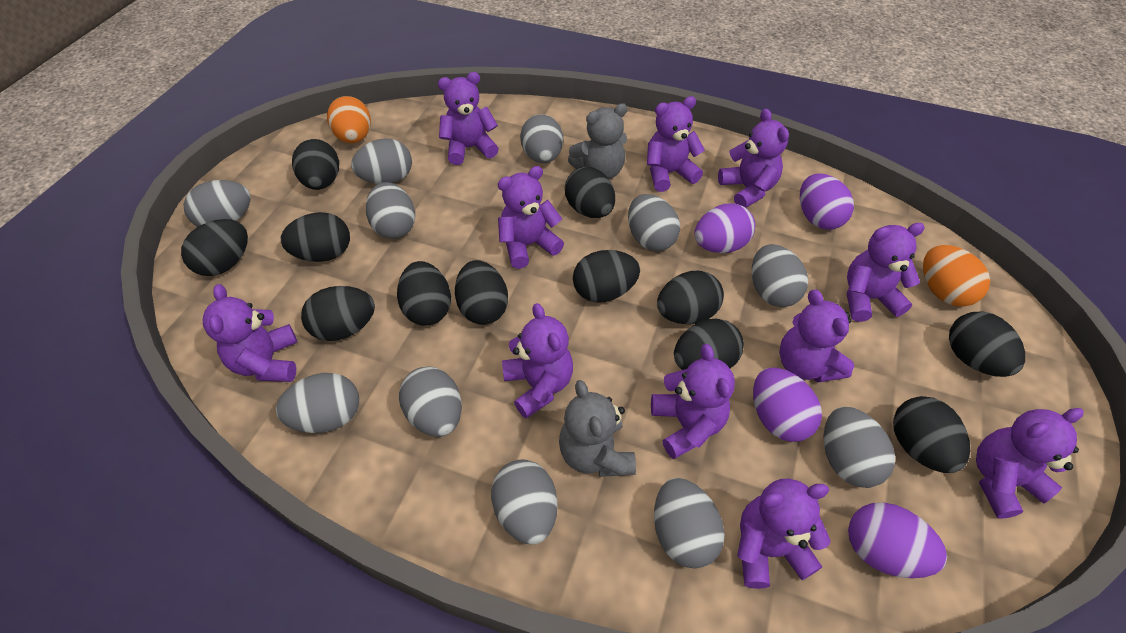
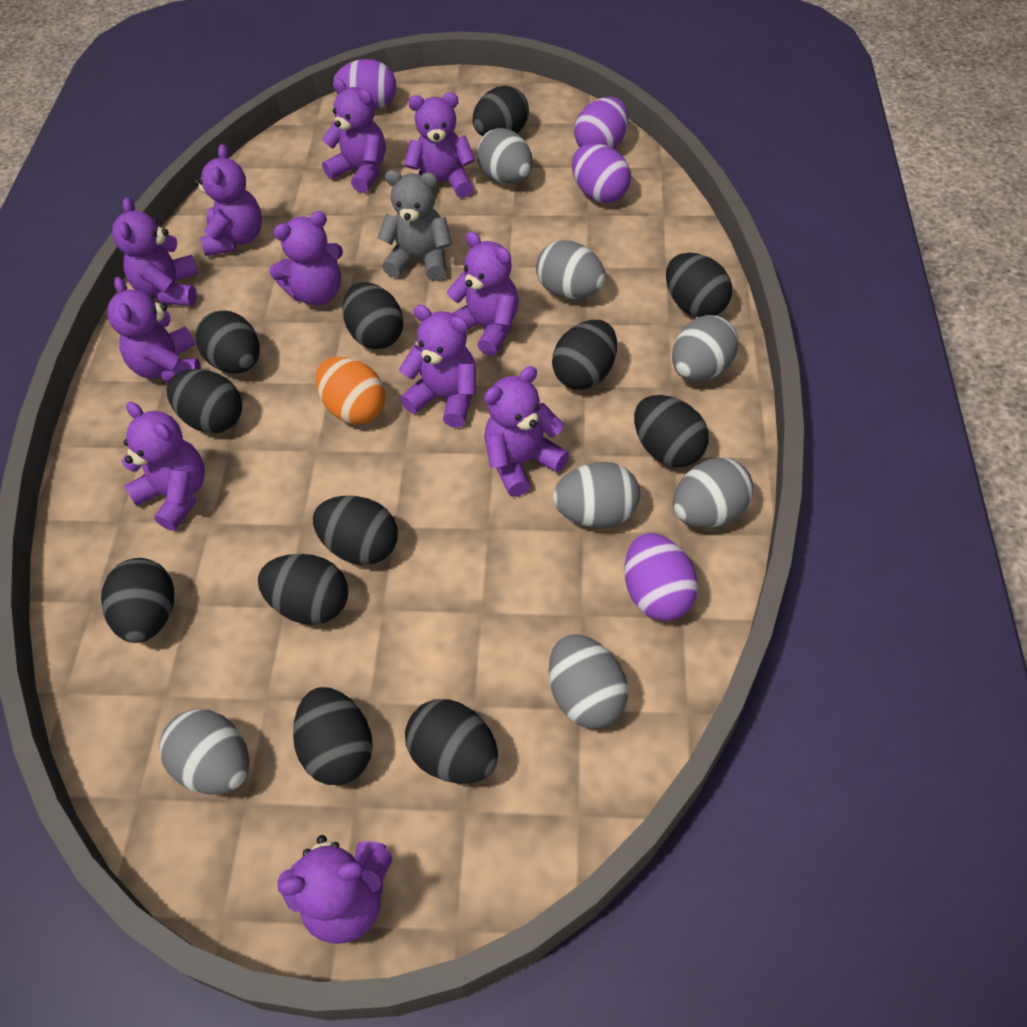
grey egg: 11 -> 7
grey teddy bear: 2 -> 1
orange egg: 2 -> 1

